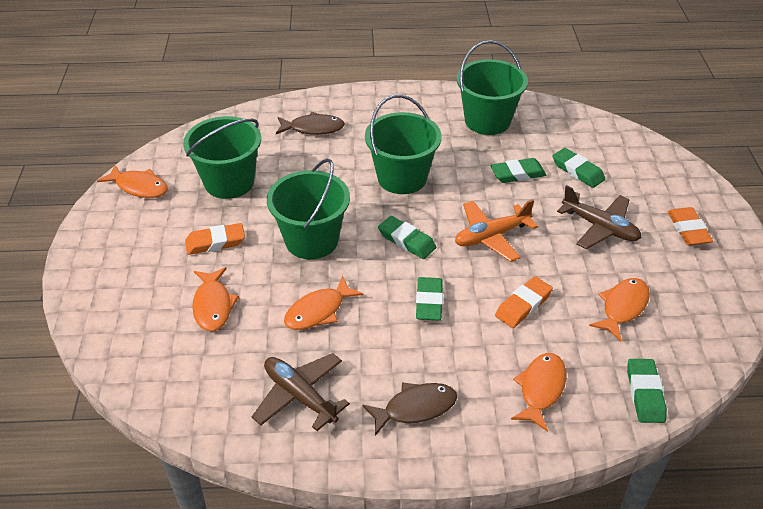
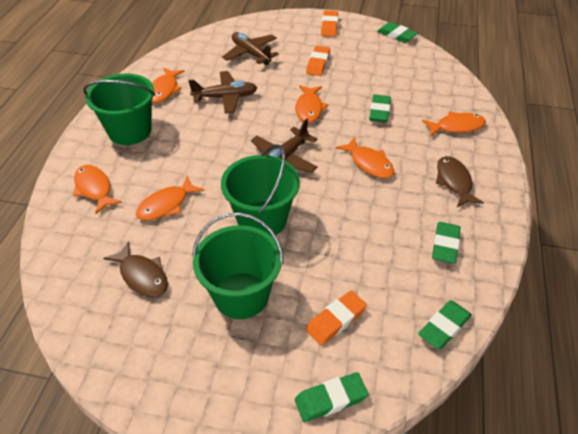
brown plane: 2 -> 3
green bucket: 4 -> 3
orange fish: 5 -> 6
orange plane: 1 -> 0

